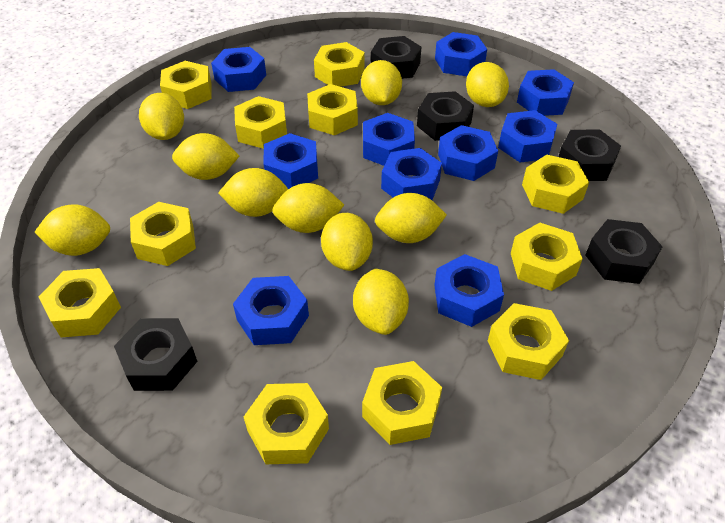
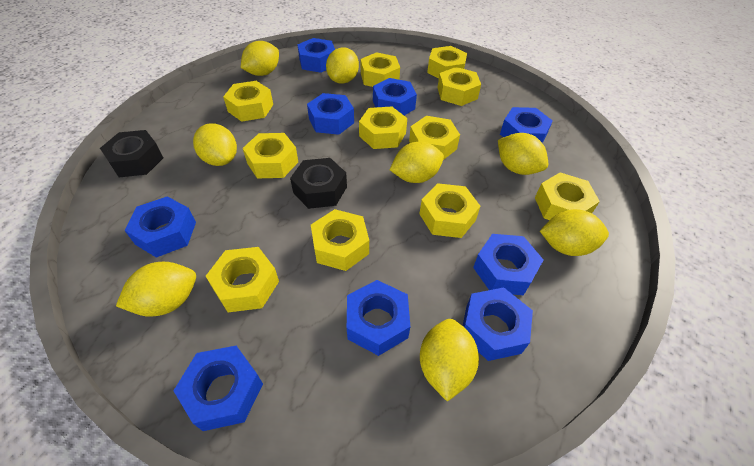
black nut: 5 -> 2
blue nut: 10 -> 9
yellow lemon: 10 -> 8

